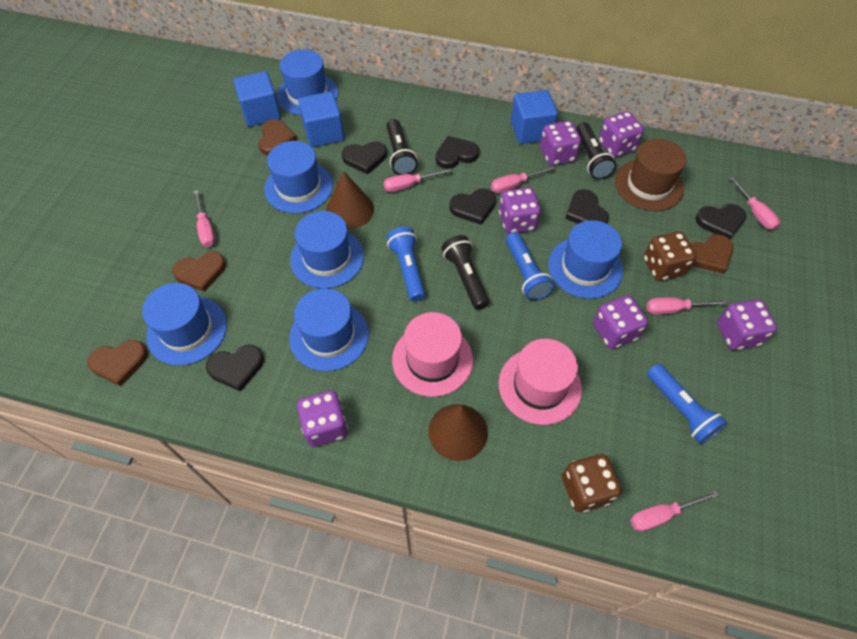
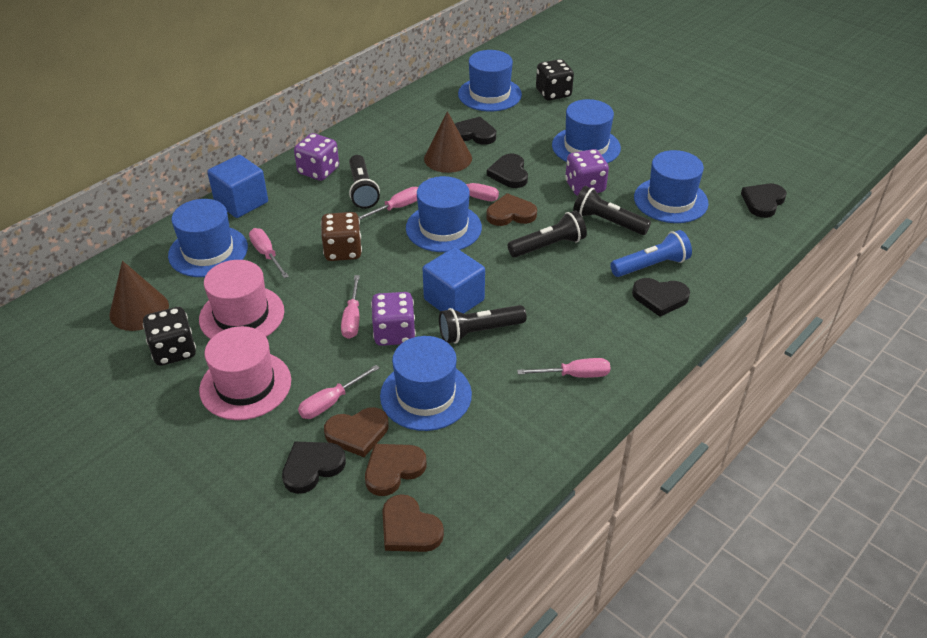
black dice: 0 -> 2
black flashlight: 3 -> 4
black heart: 6 -> 5
blue cube: 3 -> 2
blue flashlight: 3 -> 1
brown dice: 2 -> 1
brown hat: 1 -> 0
purple dice: 6 -> 3

